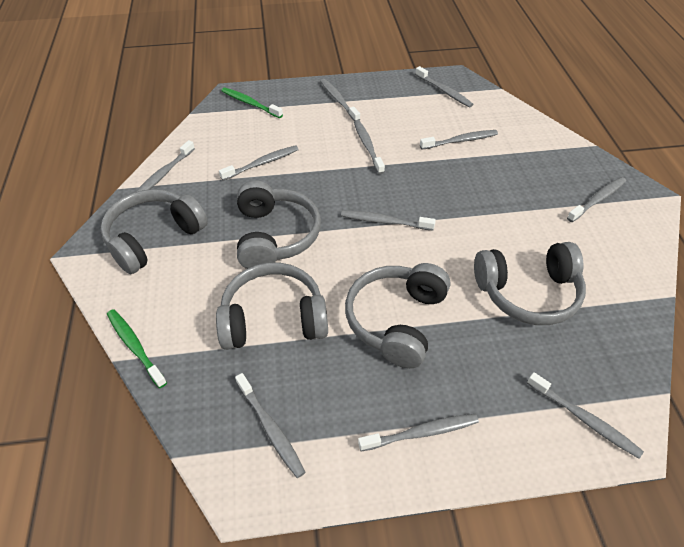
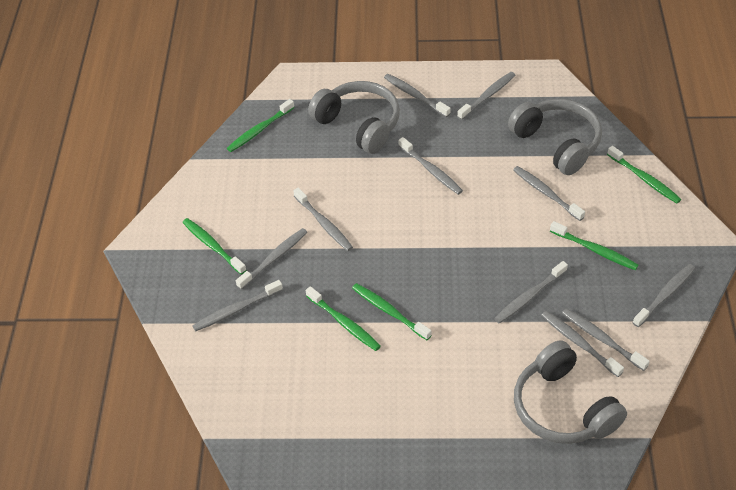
green toothbrush: 2 -> 6
grey headphones: 5 -> 3

